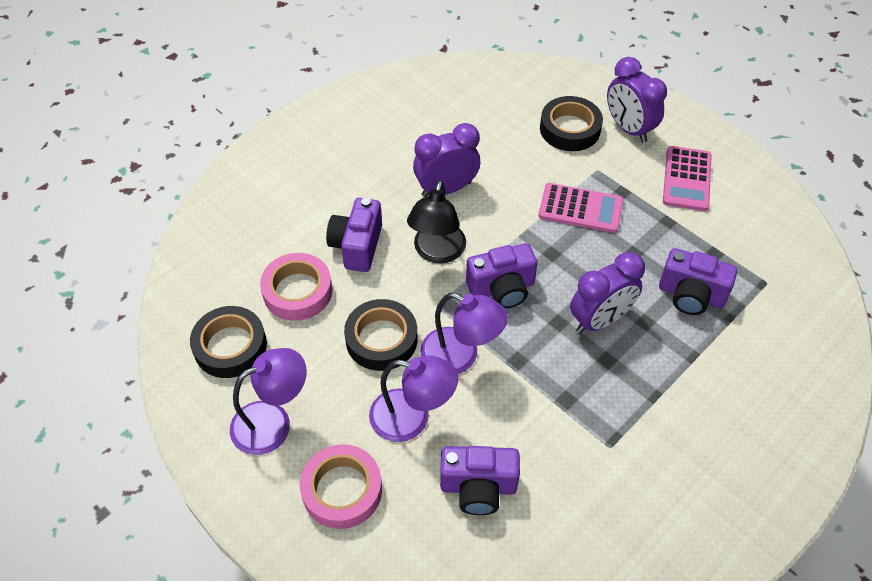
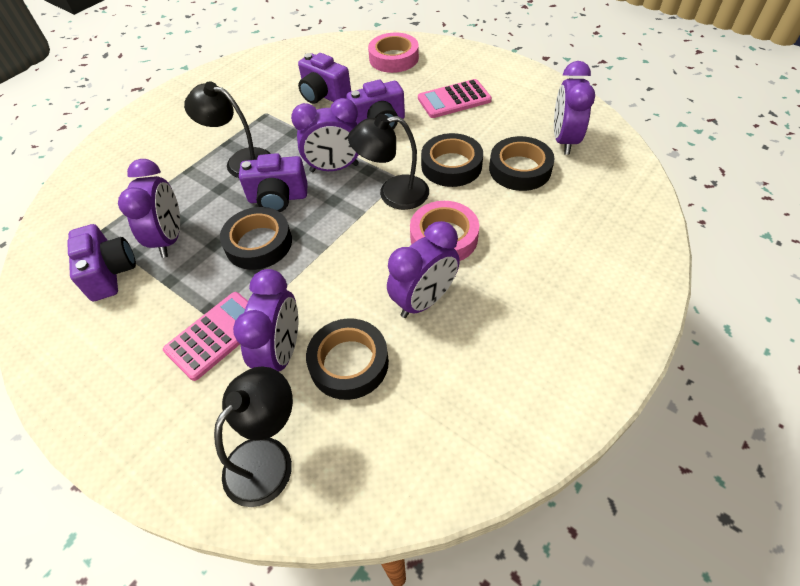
black lamp: 1 -> 3
black tape: 3 -> 4
purple clock: 3 -> 5
purple lamp: 3 -> 0

